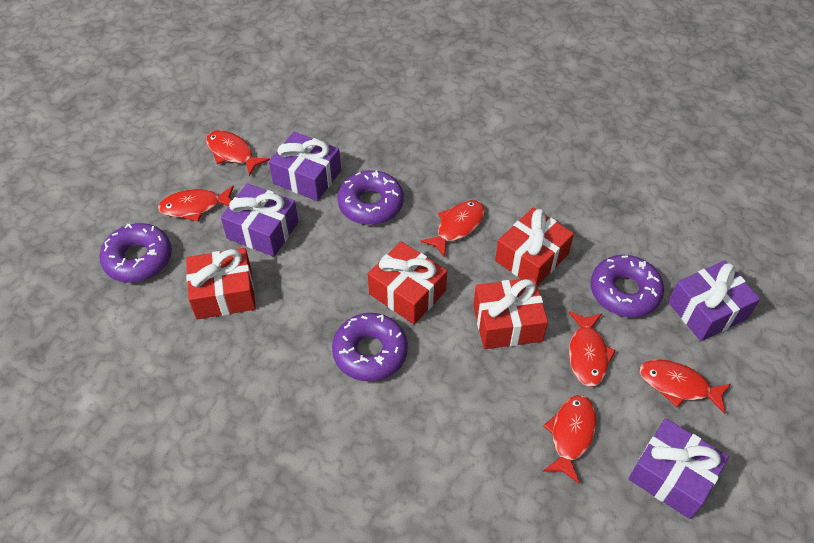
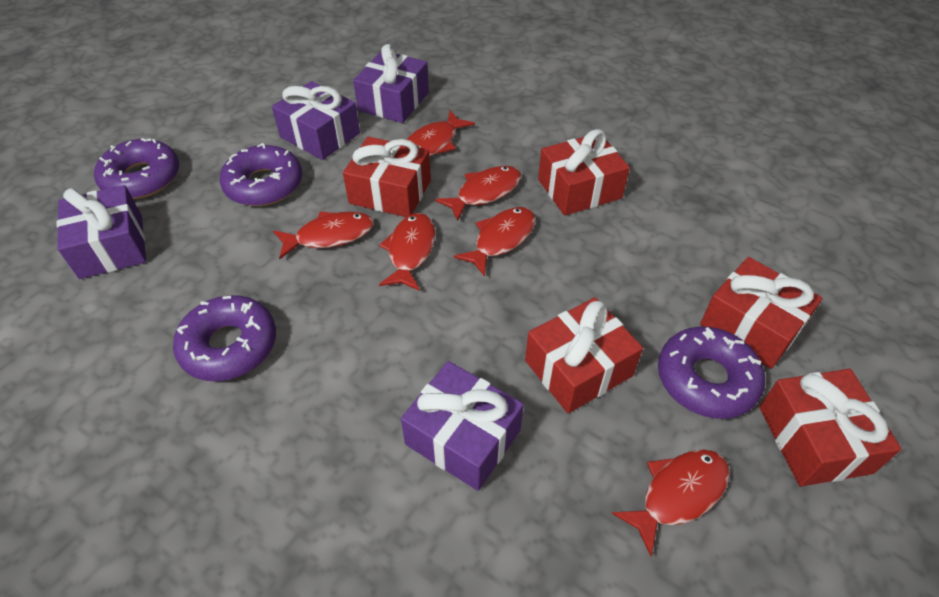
red gift: 4 -> 5

